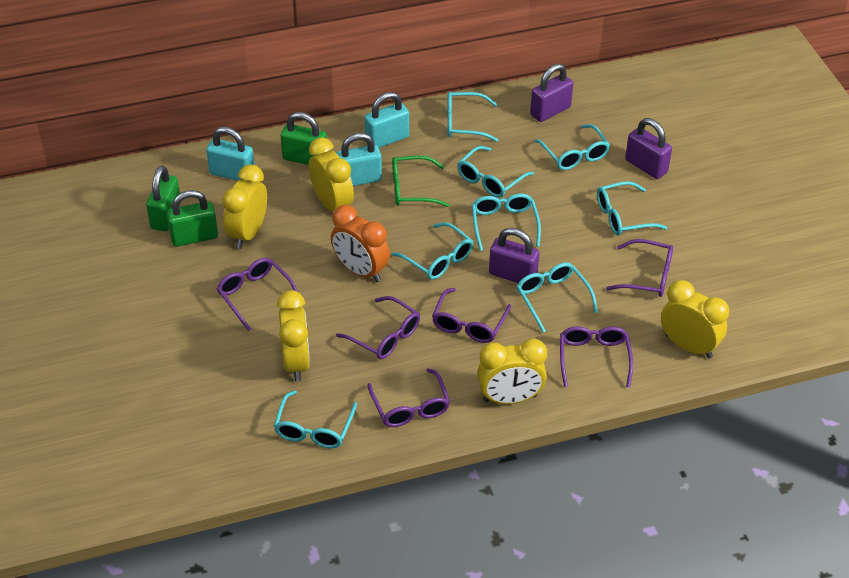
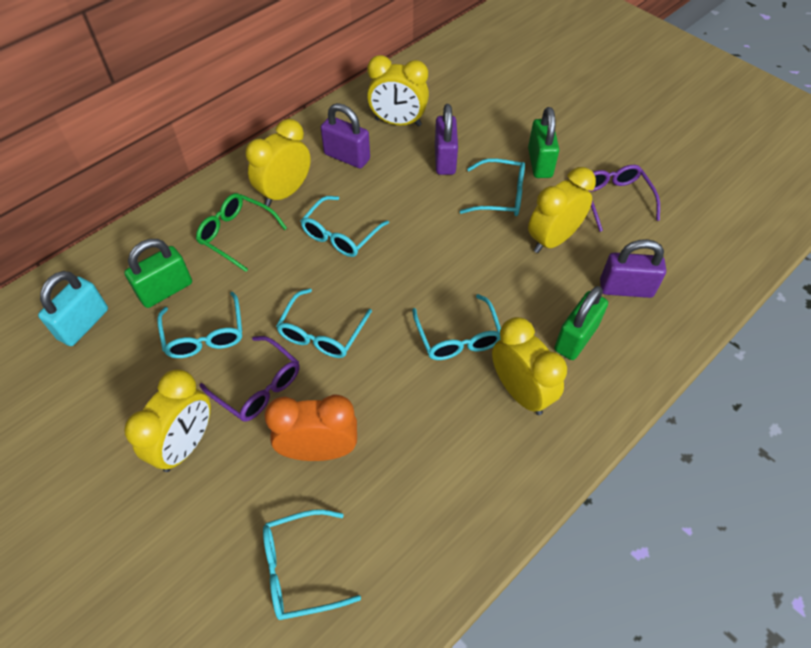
purple glasses: 6 -> 2
turquoise glasses: 8 -> 6
turquoise padlock: 3 -> 1

